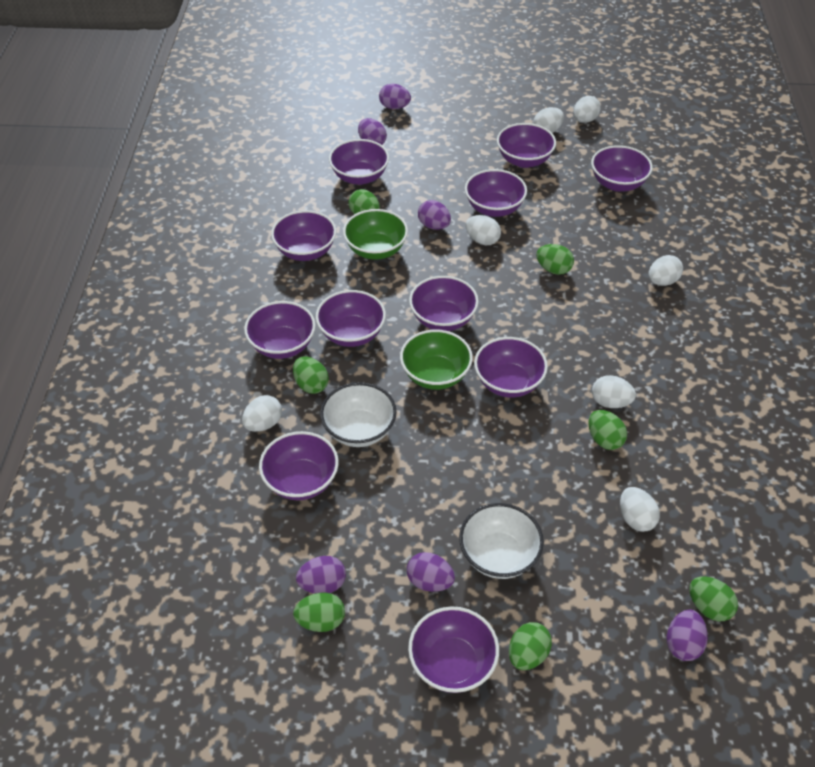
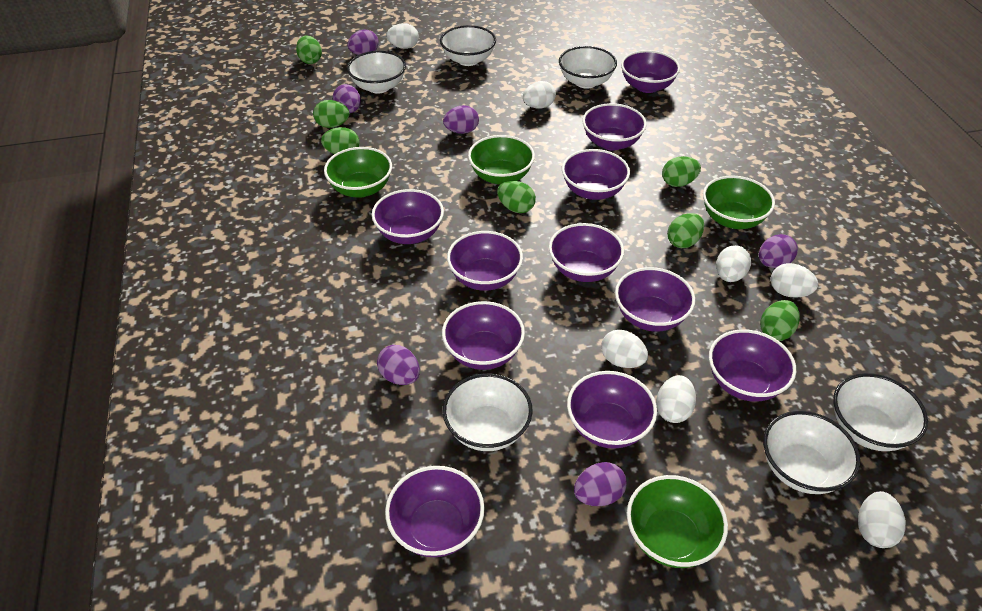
green bowl: 2 -> 4
white bowl: 2 -> 6

